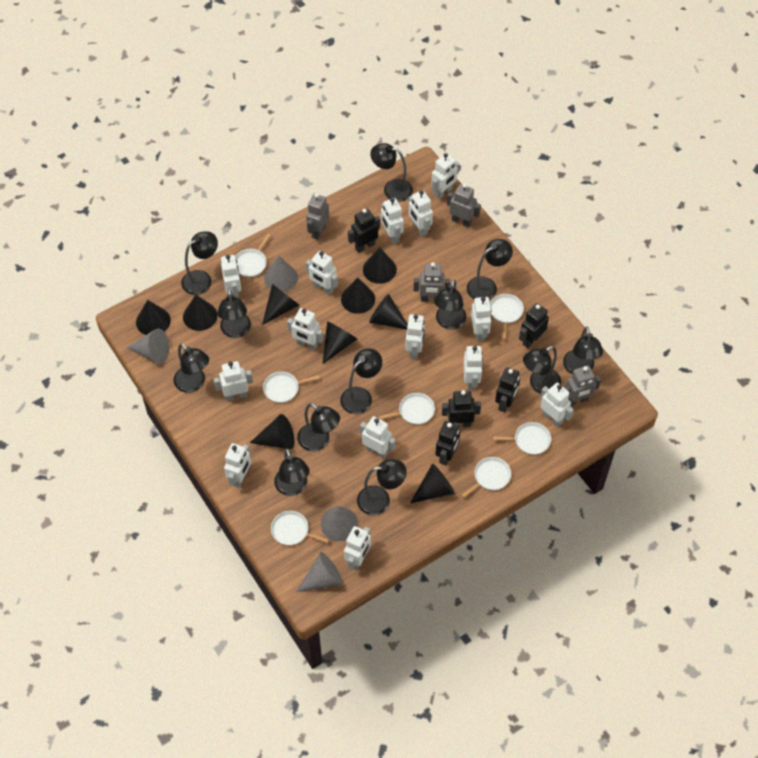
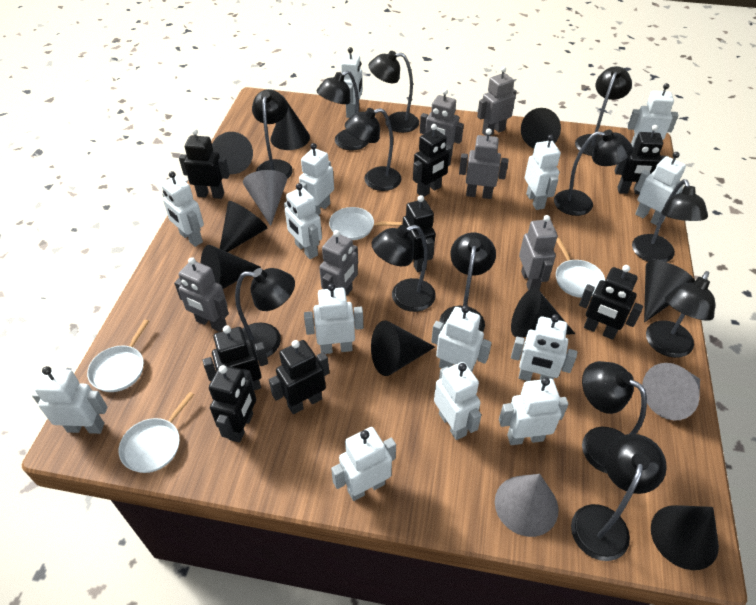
black lamp: 12 -> 13
black robot: 5 -> 8
grey cone: 4 -> 3
grey robot: 4 -> 6
white pan: 7 -> 4

